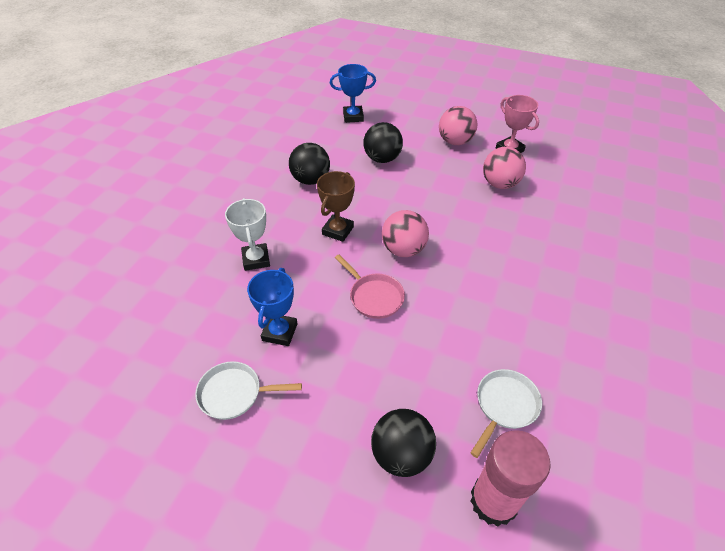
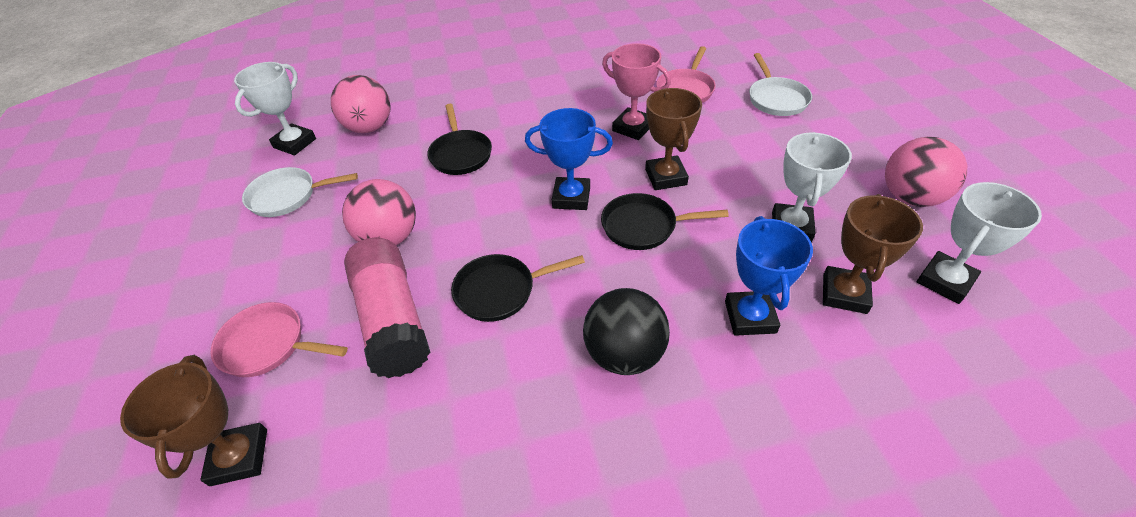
black ball: 3 -> 1
black pan: 0 -> 3
brown trophy: 1 -> 3
pink pan: 1 -> 2
white trophy: 1 -> 3

